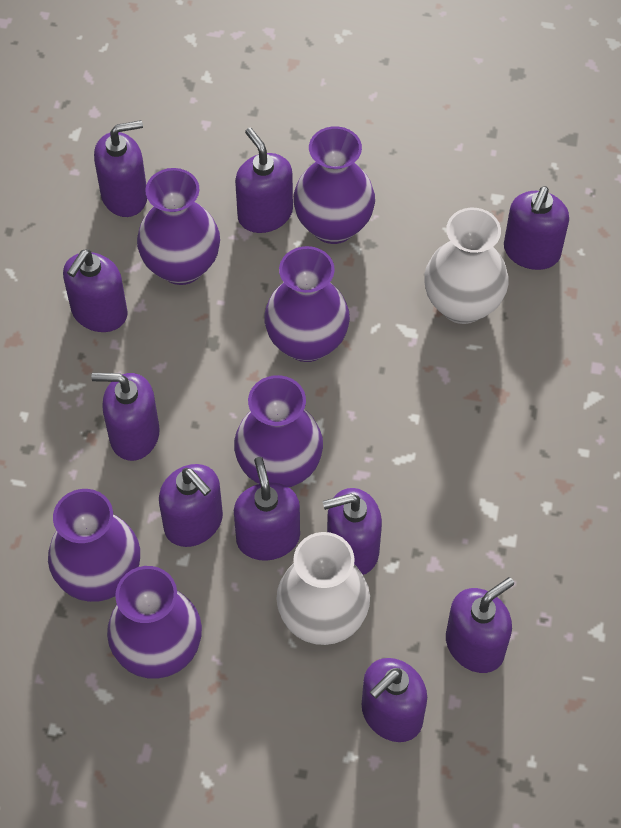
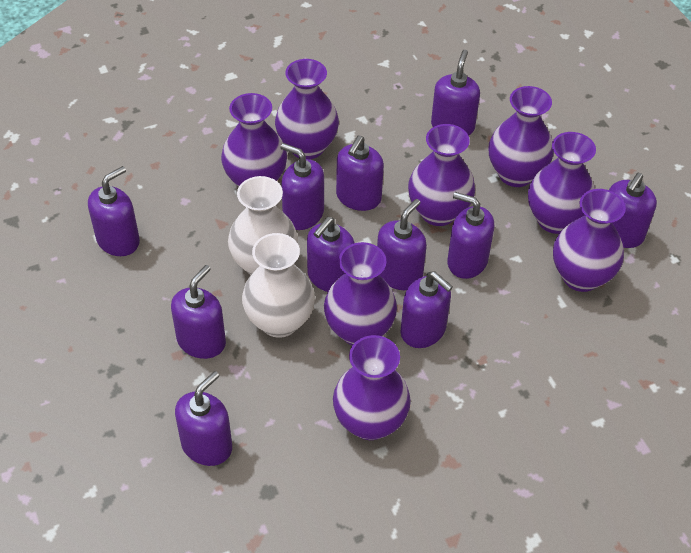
purple soap dispenser: 10 -> 11
purple vase: 6 -> 8

